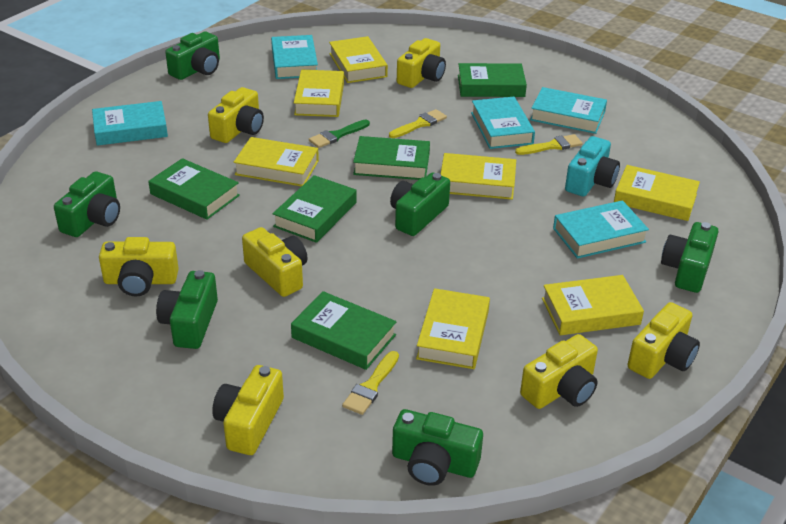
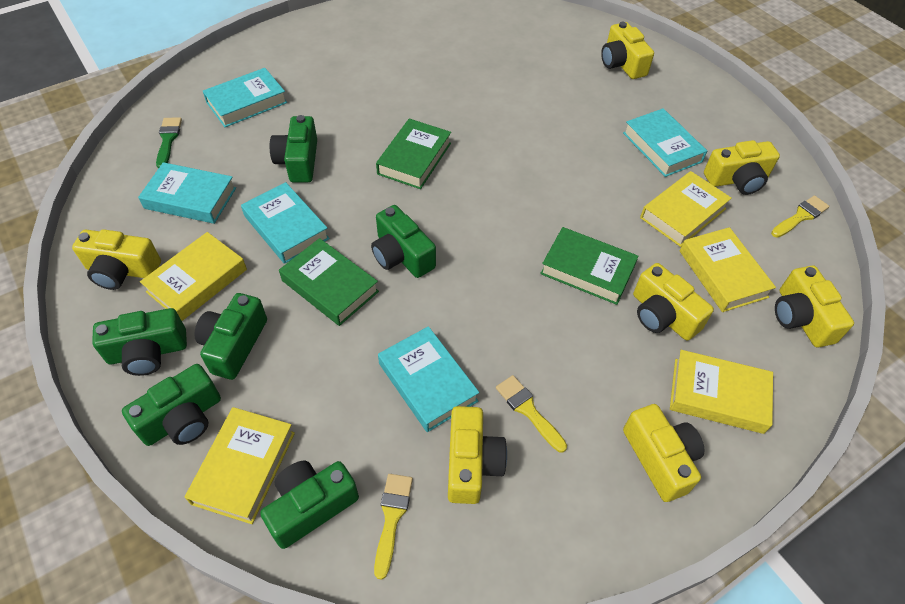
green book: 5 -> 3
turquoise camera: 1 -> 0
yellow book: 7 -> 5

